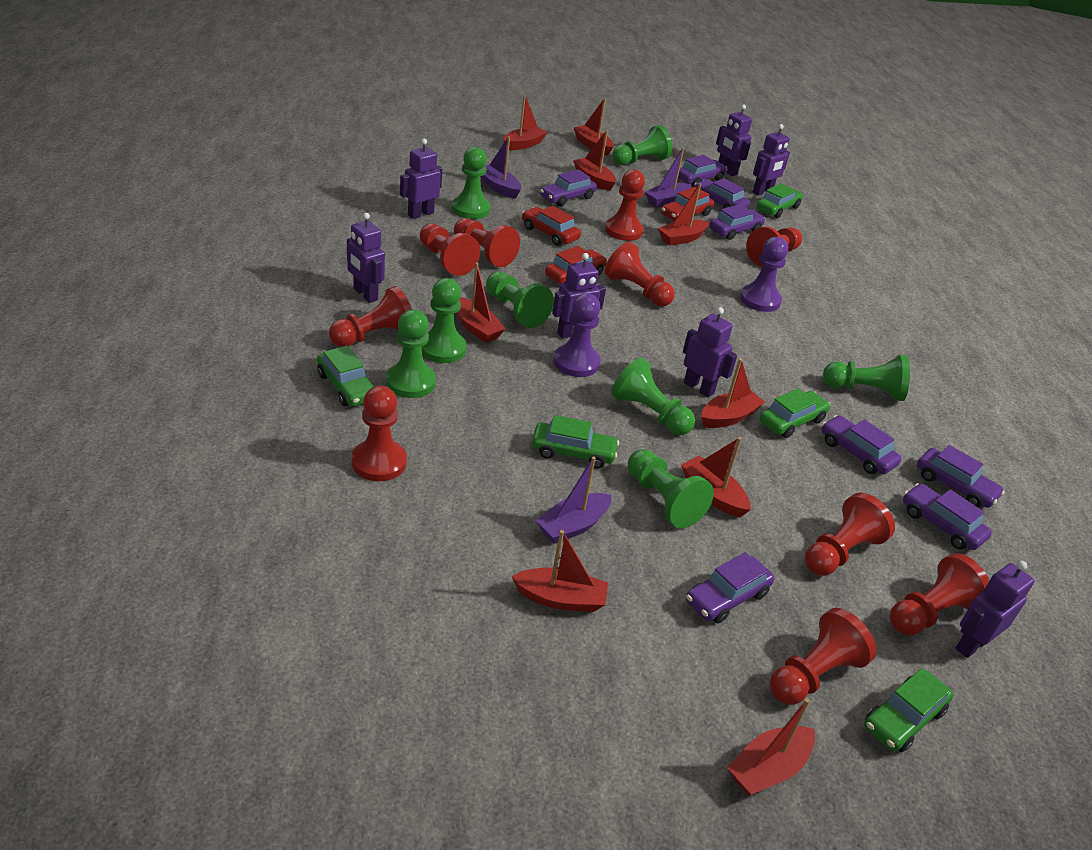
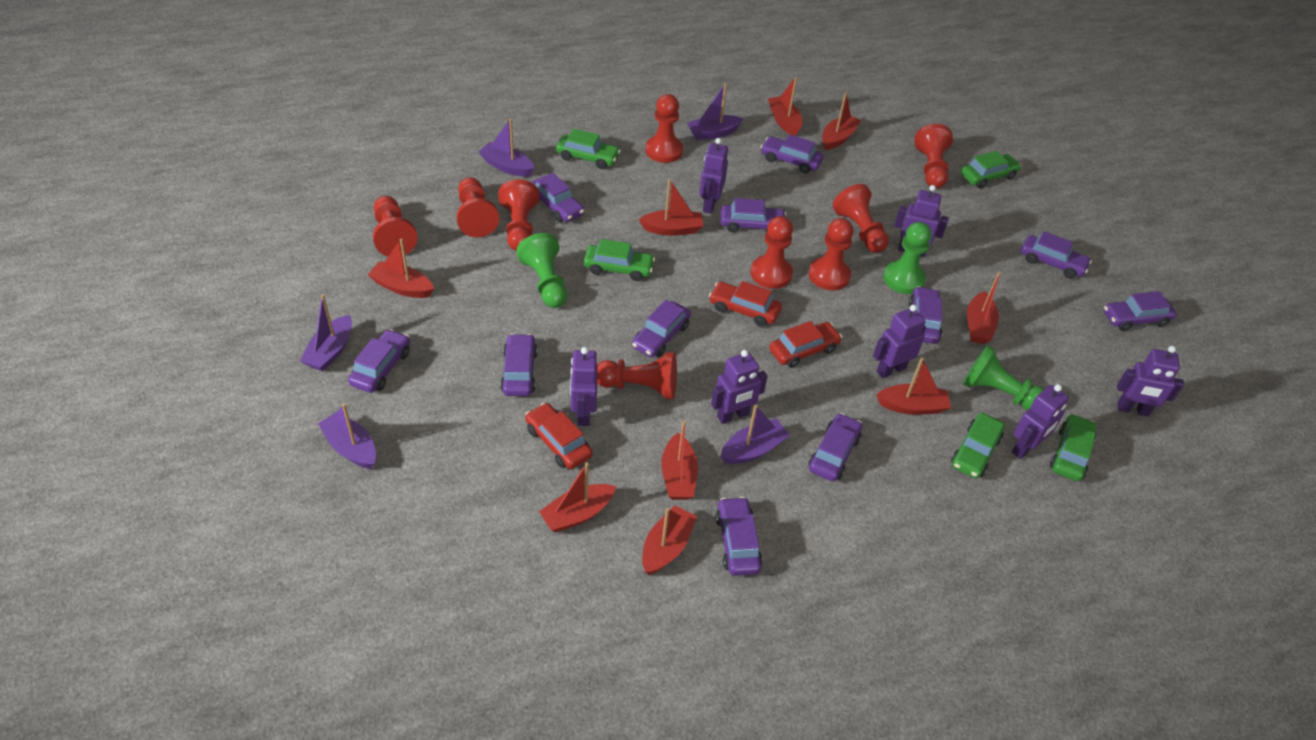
green pawn: 8 -> 3
purple boat: 3 -> 5
purple car: 8 -> 11
purple pawn: 2 -> 0
red pawn: 10 -> 9

